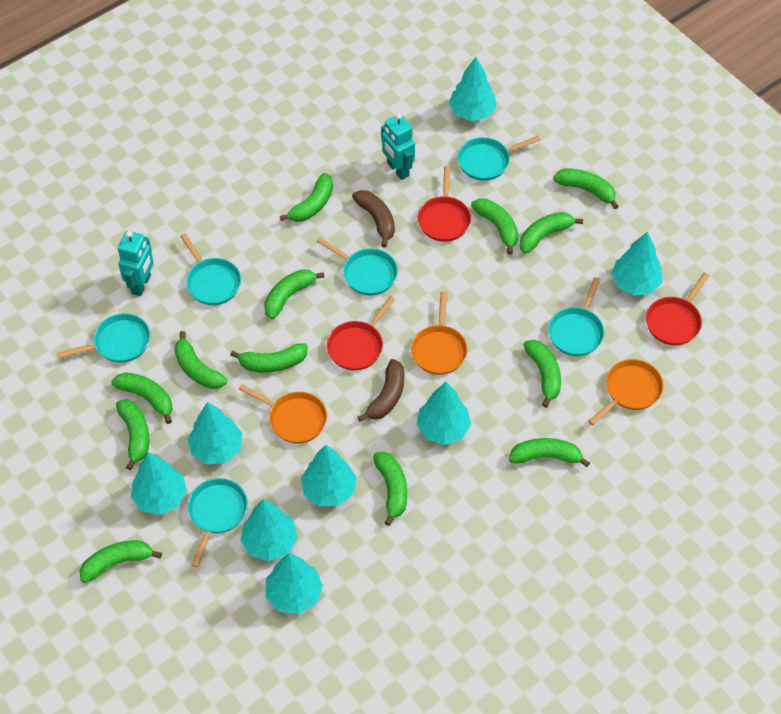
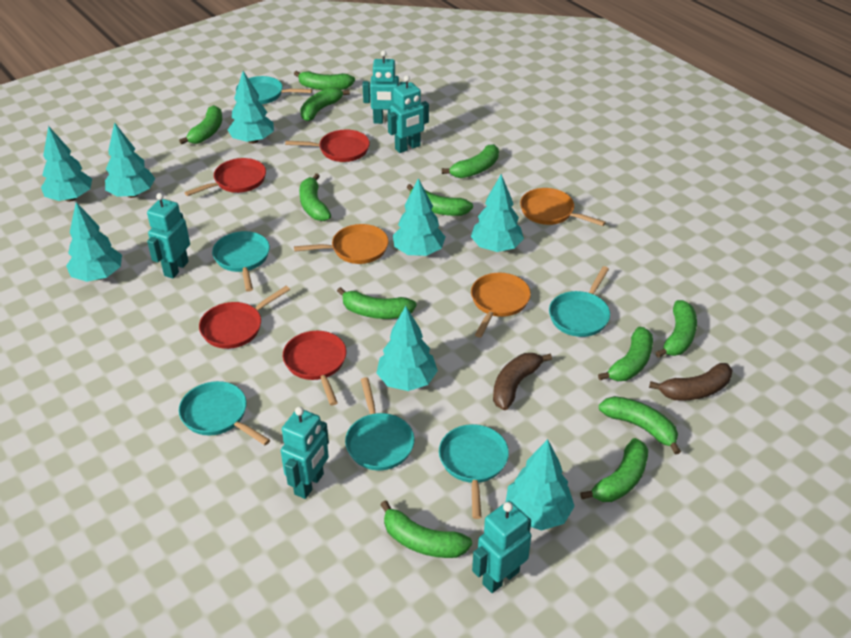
green banana: 13 -> 12
red pan: 3 -> 4
turquoise robot: 2 -> 5

